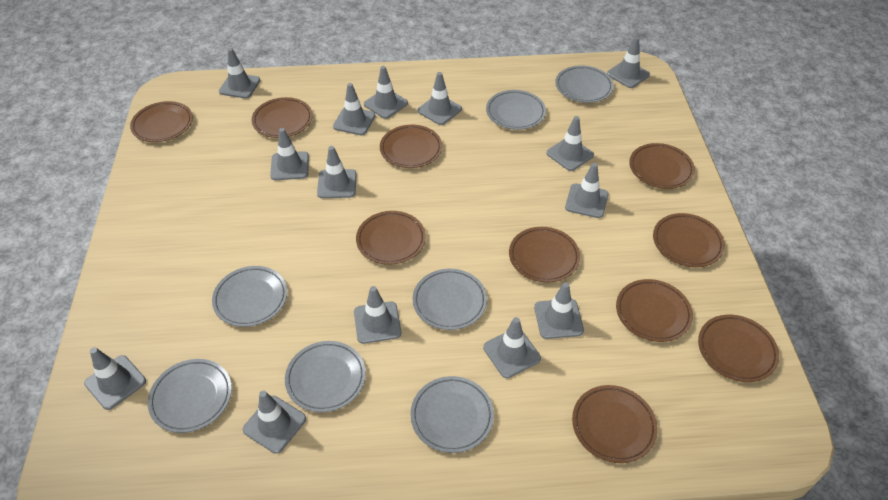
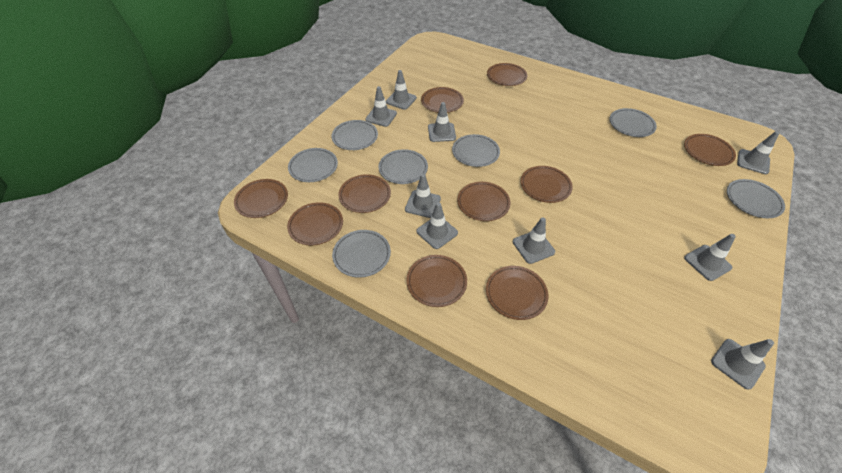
grey traffic cone: 14 -> 9

